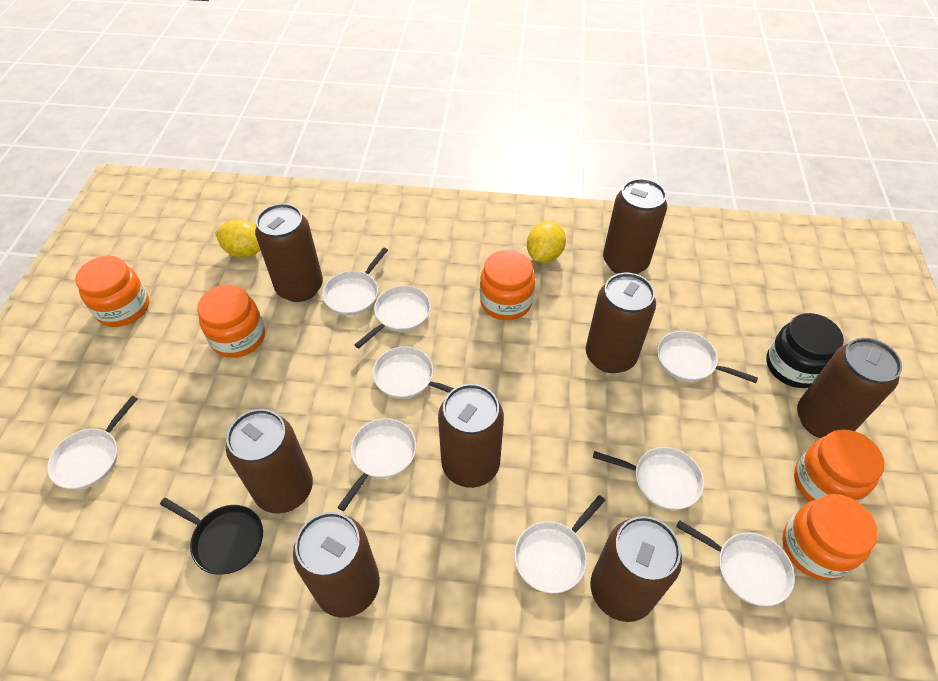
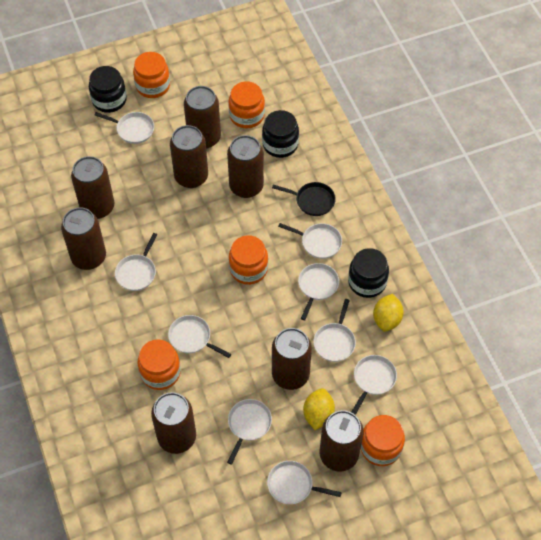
black jar: 1 -> 3

